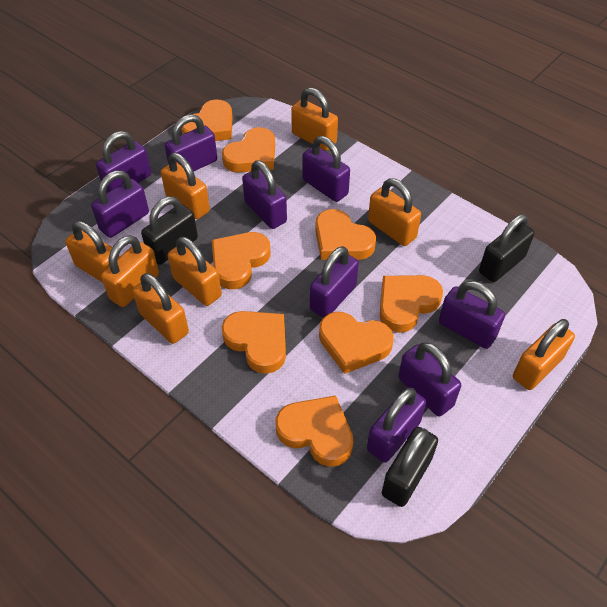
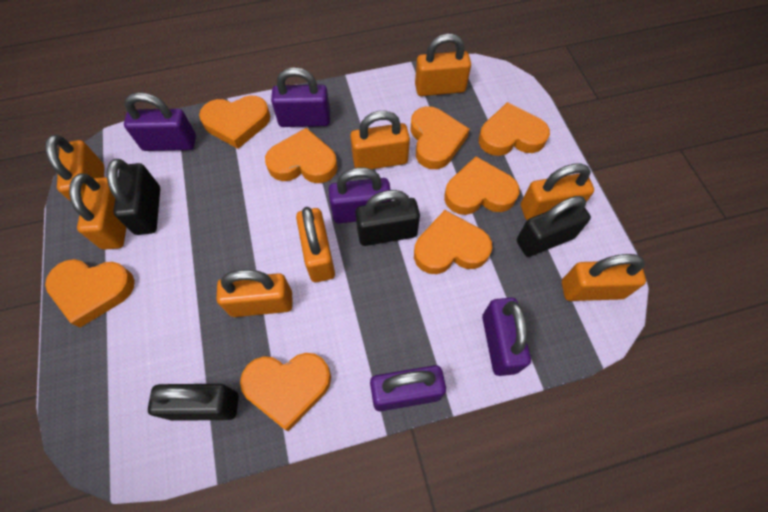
black padlock: 3 -> 4
purple padlock: 9 -> 5

